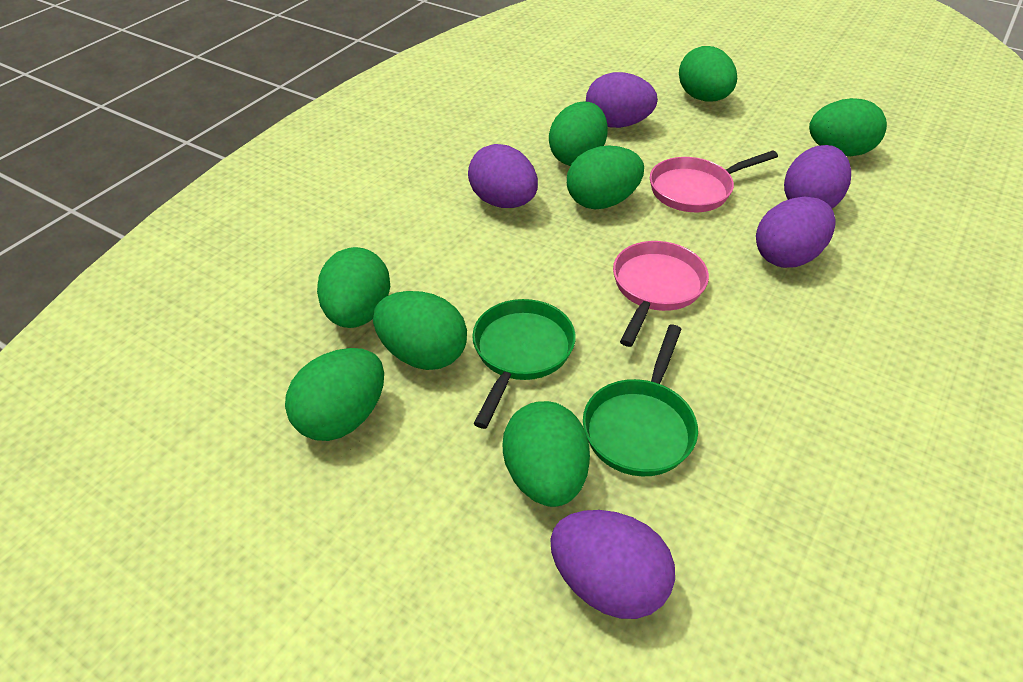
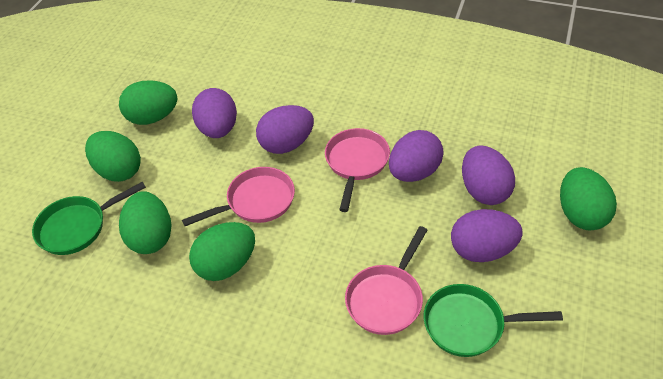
green egg: 8 -> 5
pink pan: 2 -> 3

